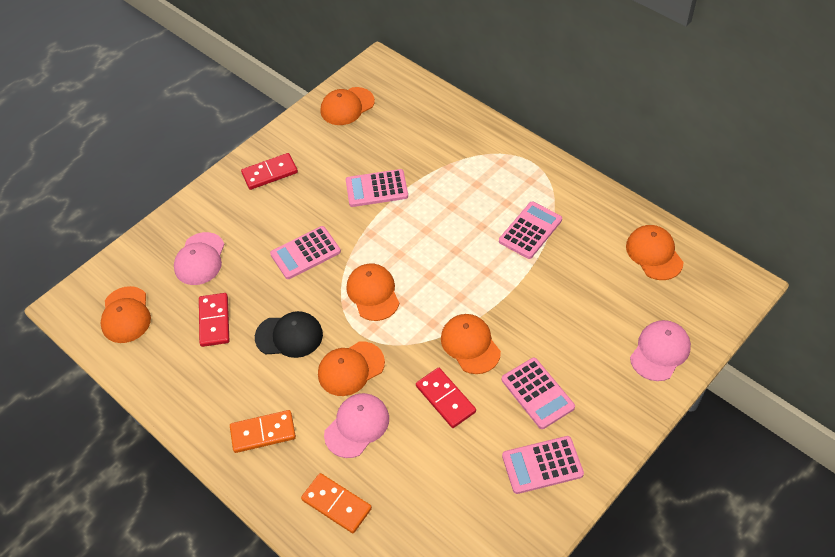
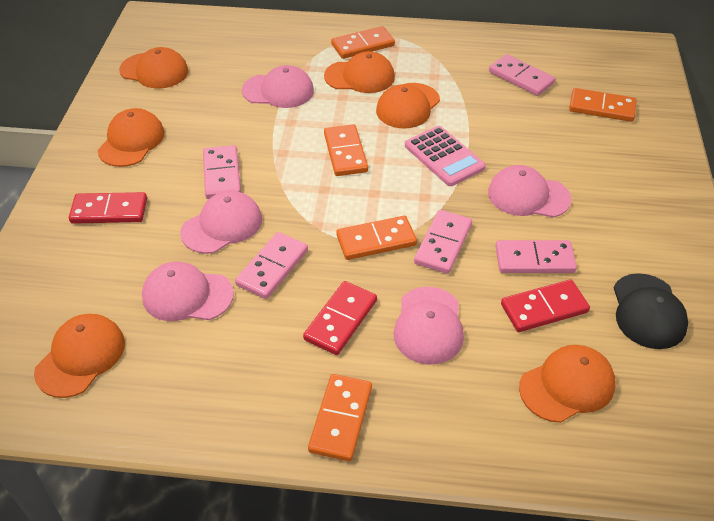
orange domino: 2 -> 5
pink calculator: 5 -> 1
pink cap: 3 -> 5
pink domino: 0 -> 5

